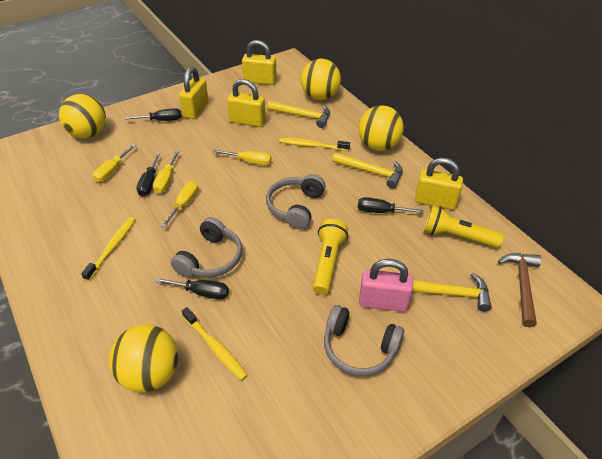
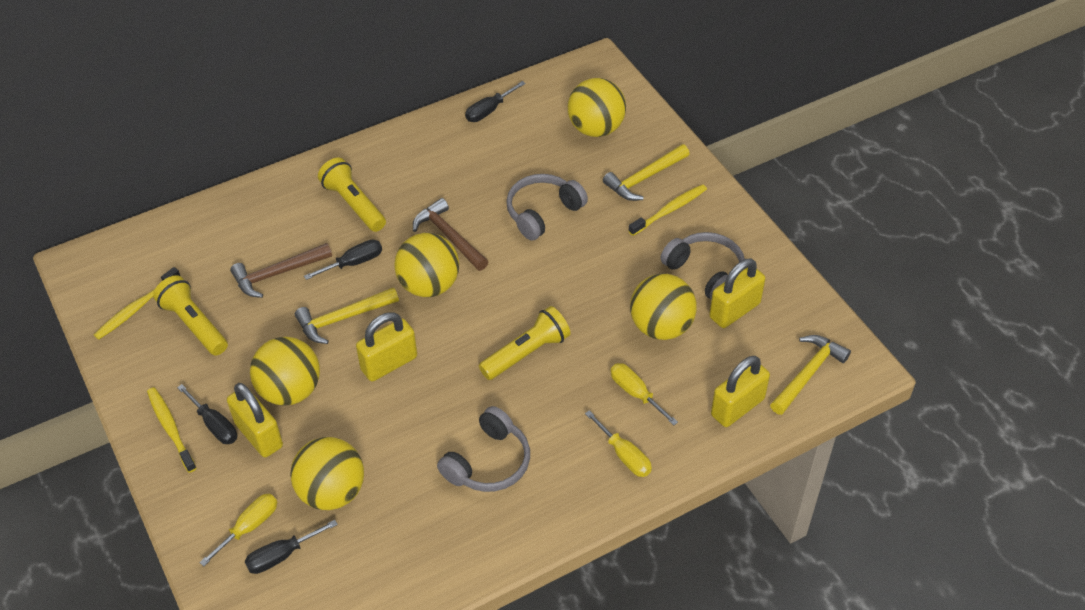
brown hammer: 1 -> 2
pink padlock: 1 -> 0
yellow ball: 4 -> 5
yellow flashlight: 2 -> 3
yellow screwdriver: 4 -> 3

